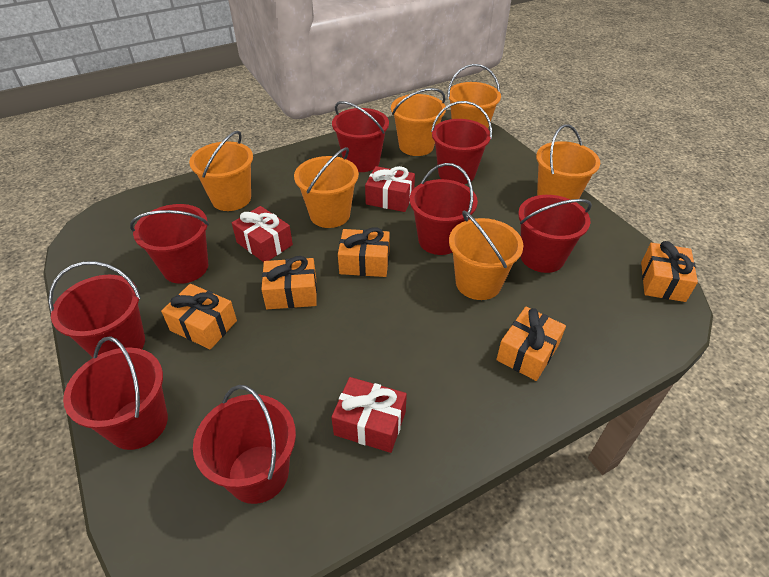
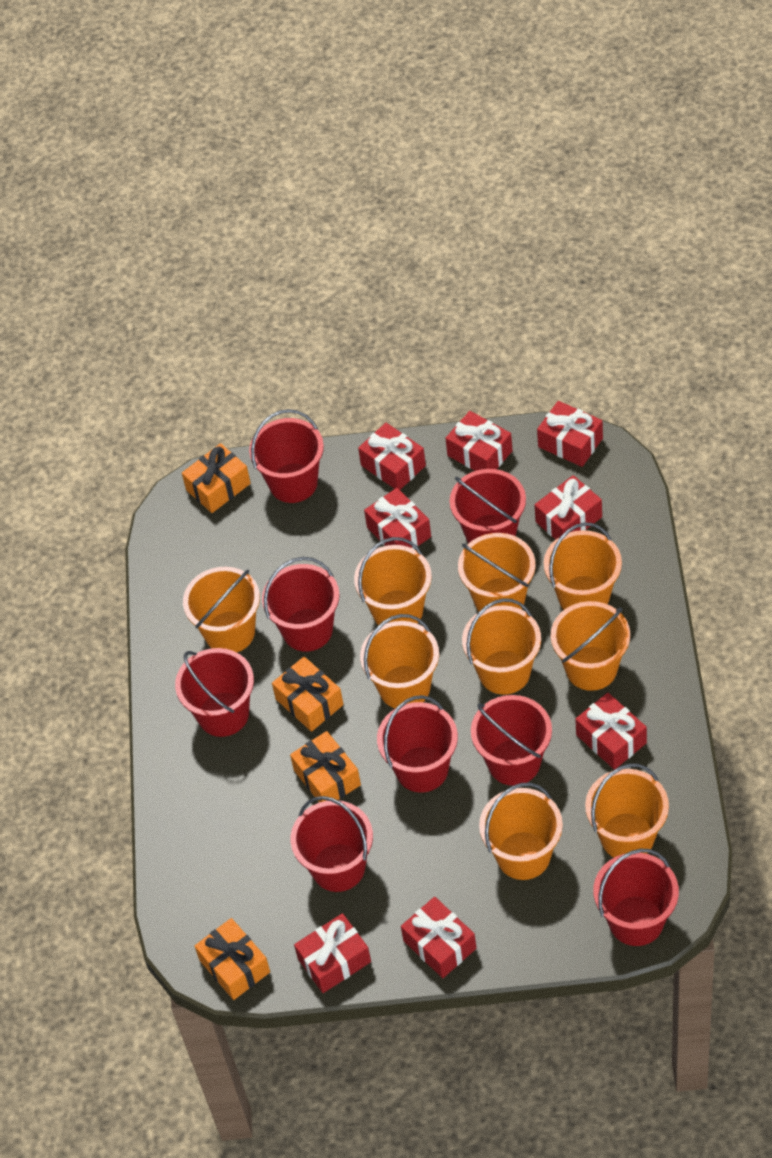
orange bucket: 6 -> 9
orange gift: 5 -> 4
red gift: 3 -> 8

